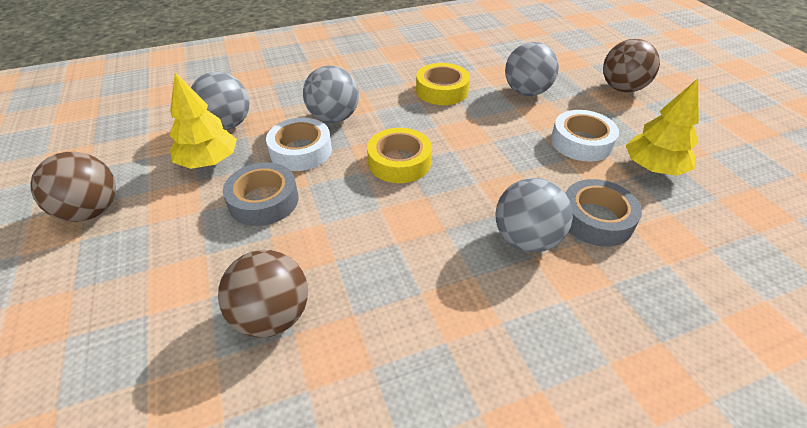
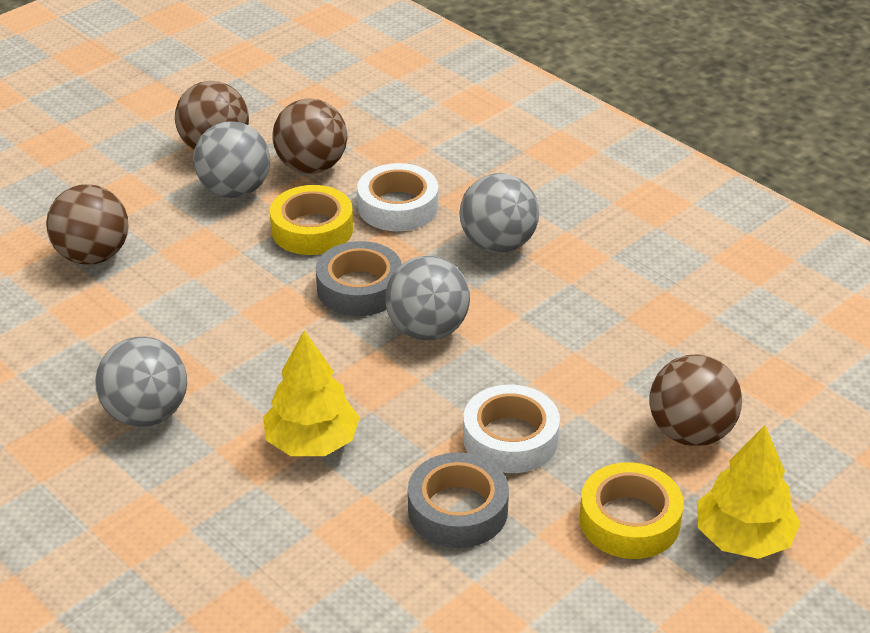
brown ball: 3 -> 4

